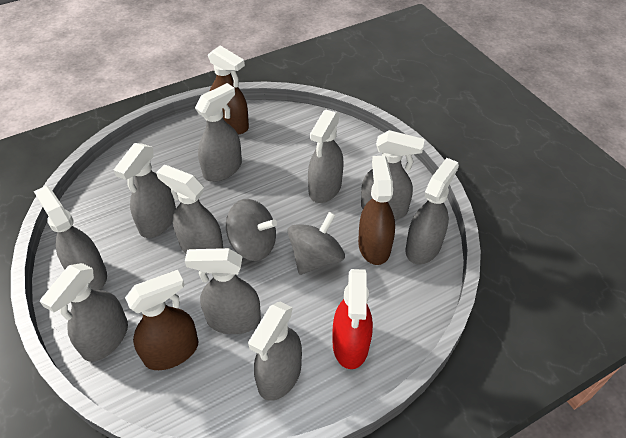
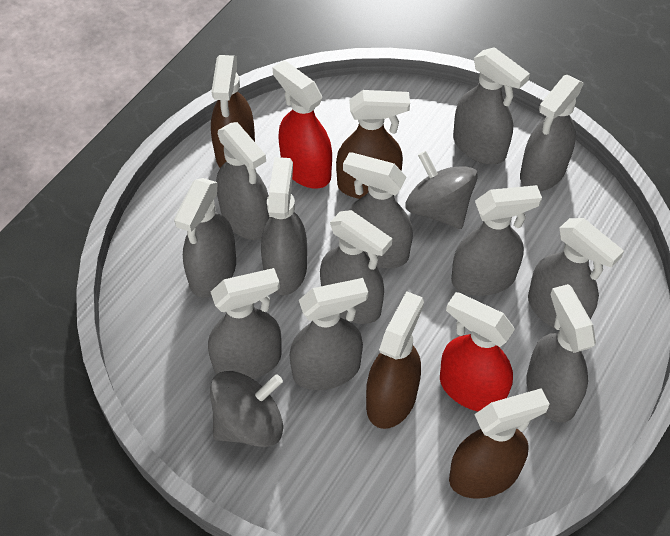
brown spray bottle: 3 -> 4
grey spray bottle: 10 -> 12
red spray bottle: 1 -> 2

